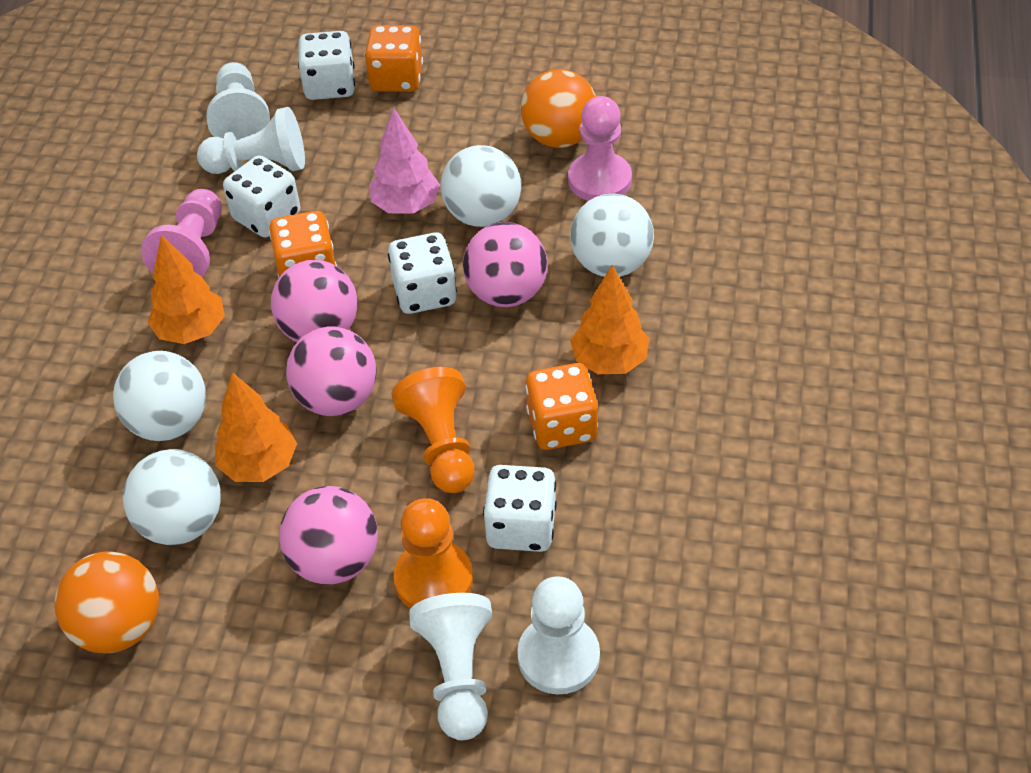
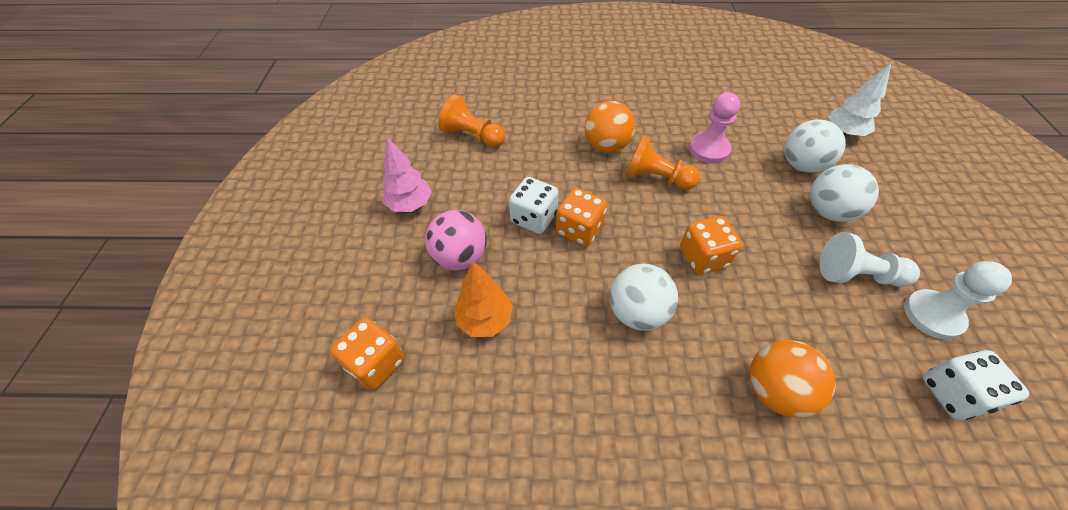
orange tree: 3 -> 1
pink ball: 4 -> 1
pink pawn: 2 -> 1
white ball: 4 -> 3
white dice: 4 -> 2
white pawn: 4 -> 2
white tree: 0 -> 1

